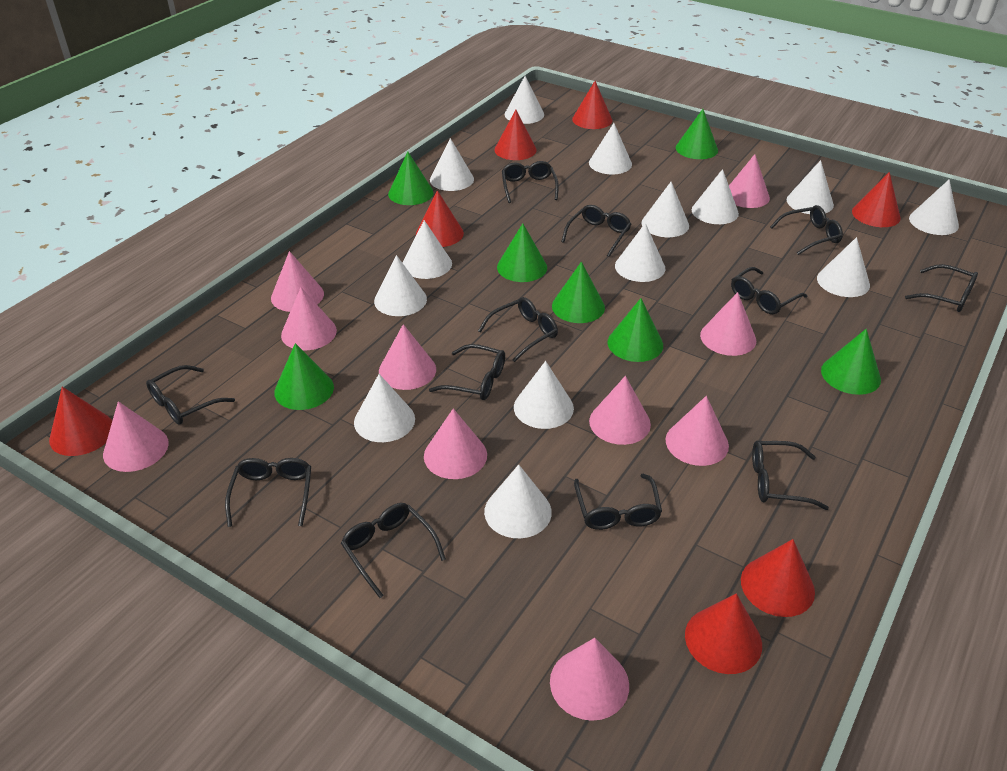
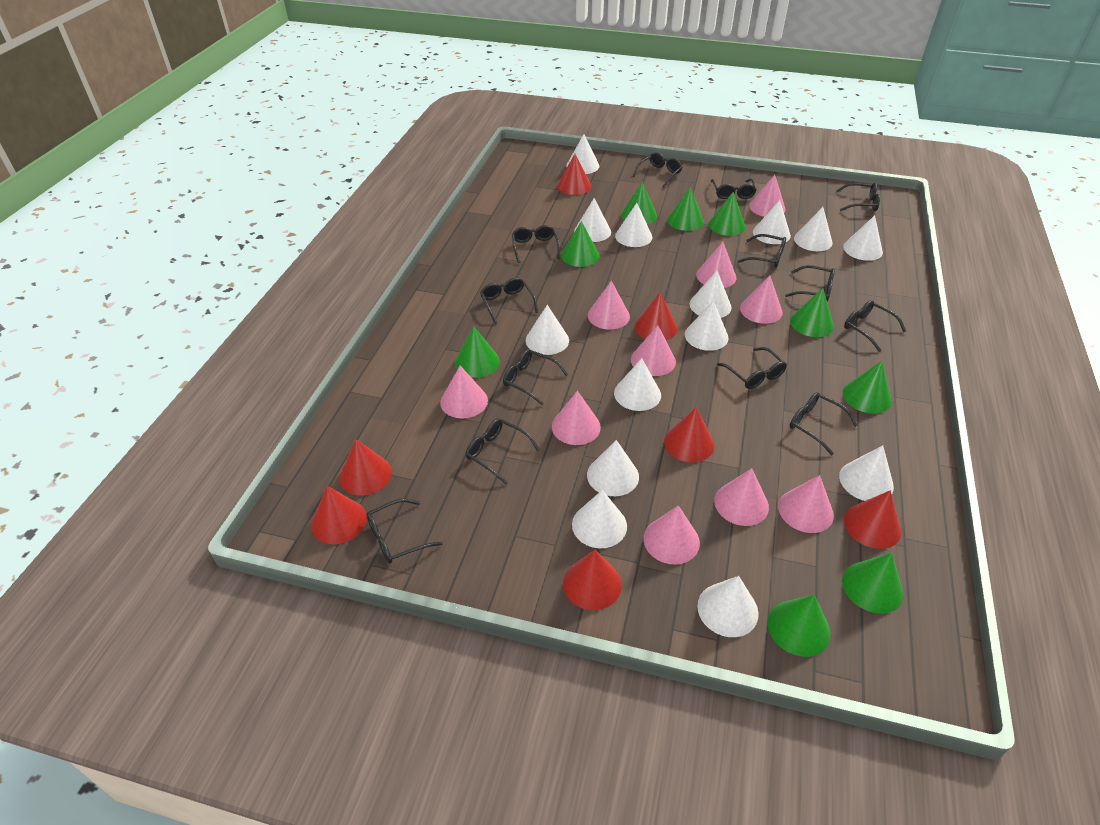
black glasses: 12 -> 13
green cone: 7 -> 9

